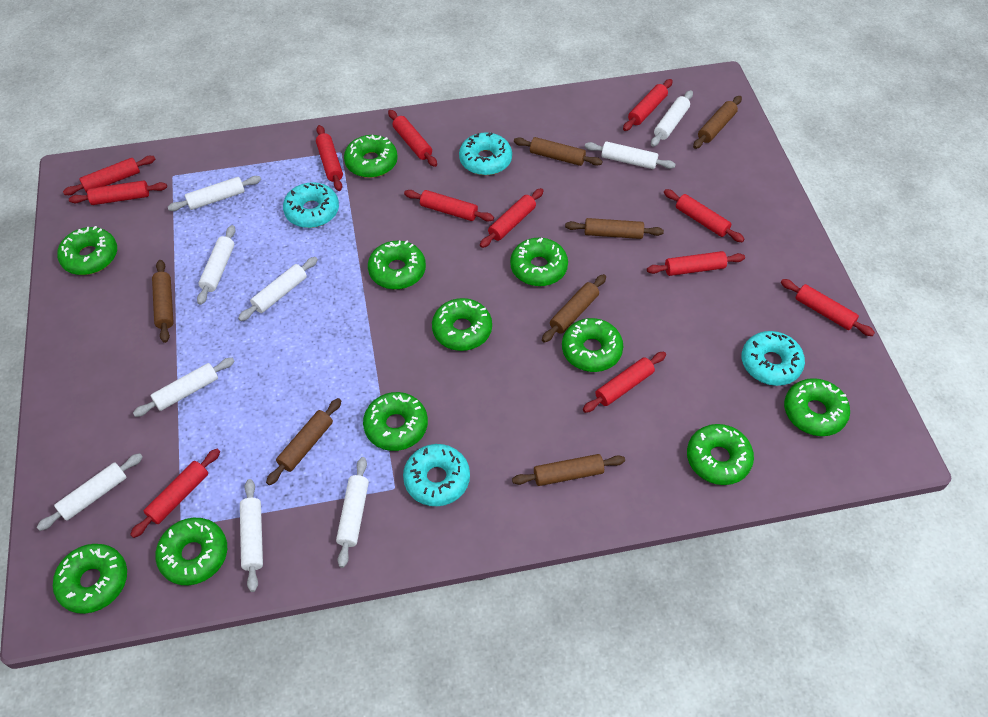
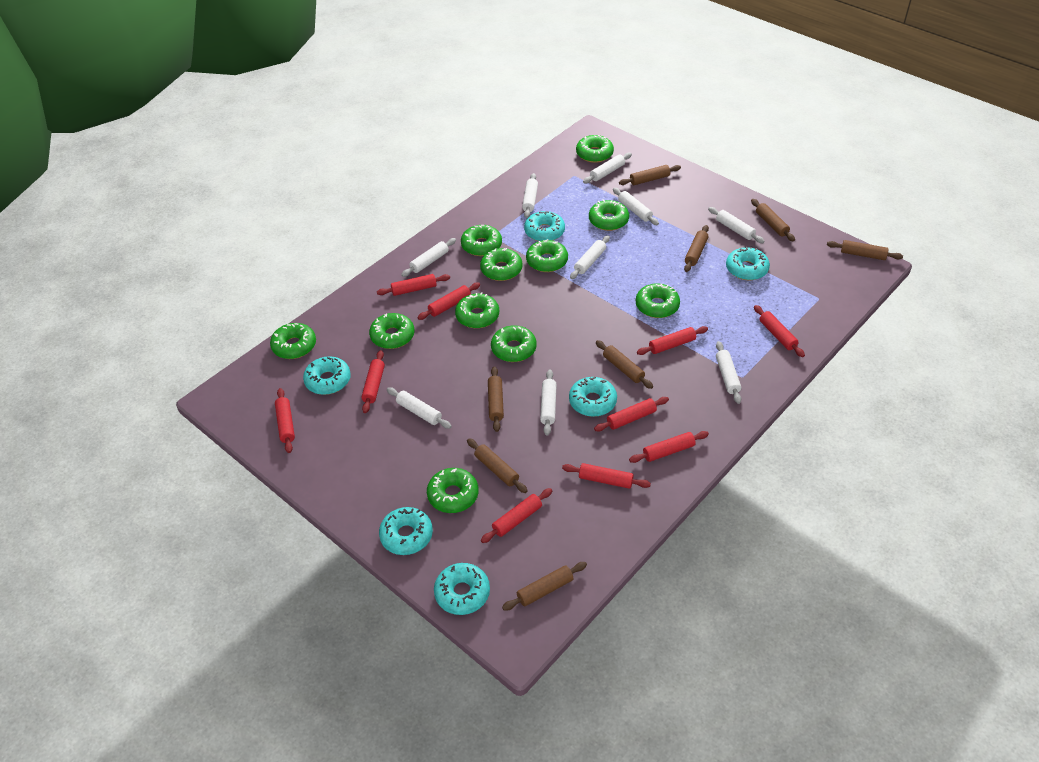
brown rolling pin: 7 -> 8
red rolling pin: 12 -> 10
turquoise donut: 4 -> 6

